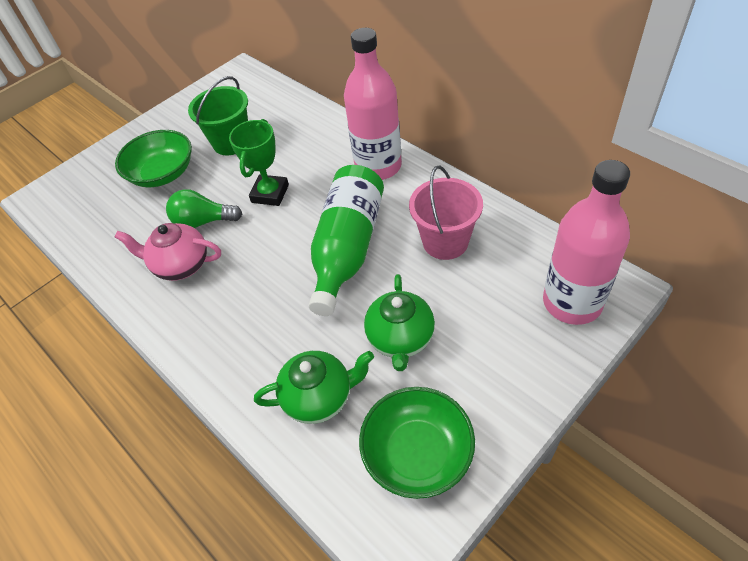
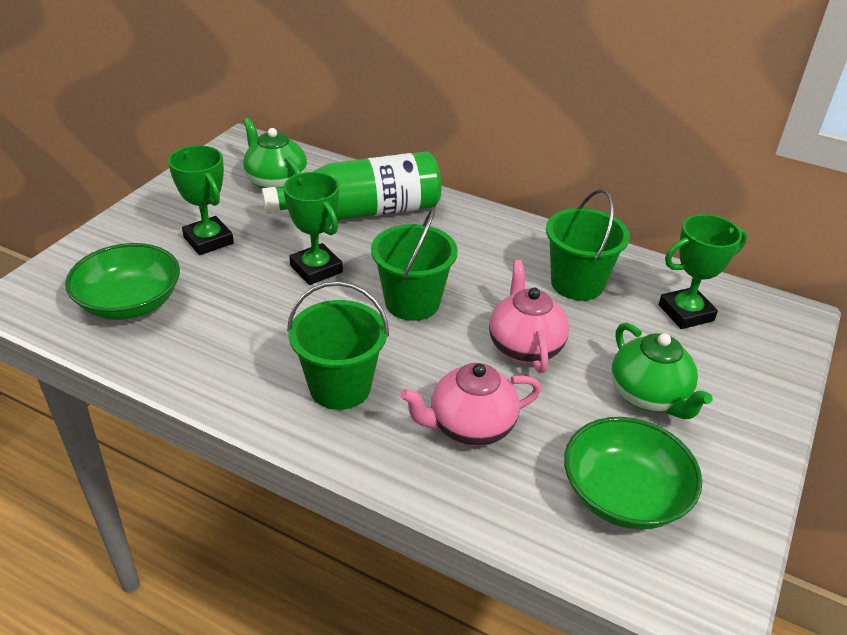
green bucket: 1 -> 3
green light bulb: 1 -> 0
green trophy: 1 -> 3
pink bottle: 2 -> 0
pink bucket: 1 -> 0
pink teapot: 1 -> 2

